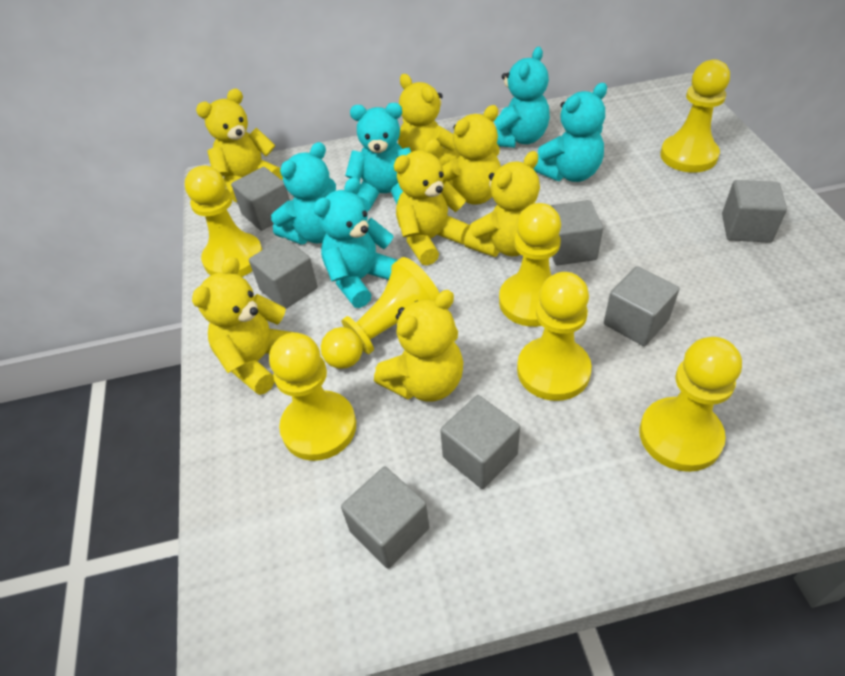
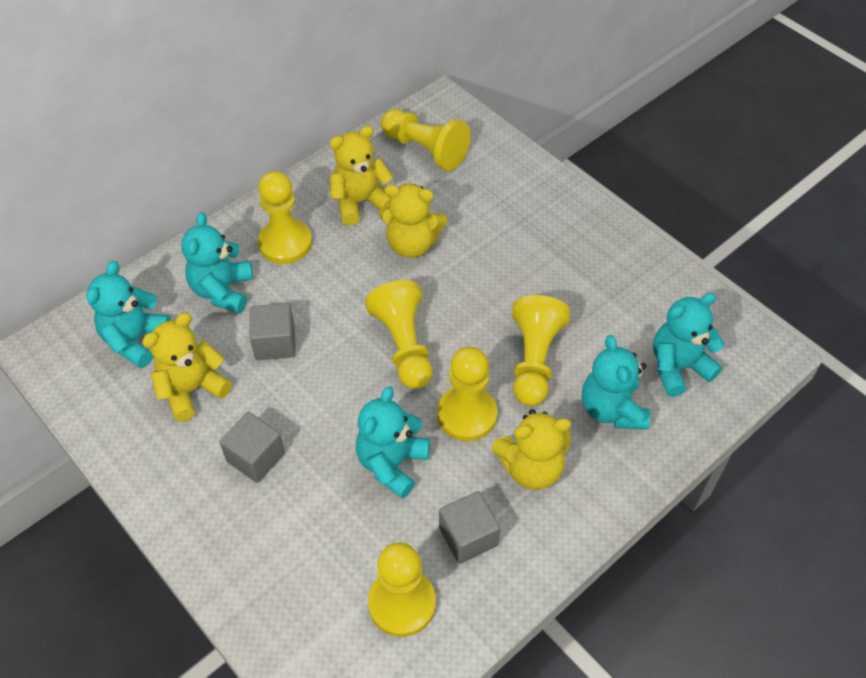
grey cube: 7 -> 3
yellow pawn: 7 -> 6
yellow teddy bear: 7 -> 4

